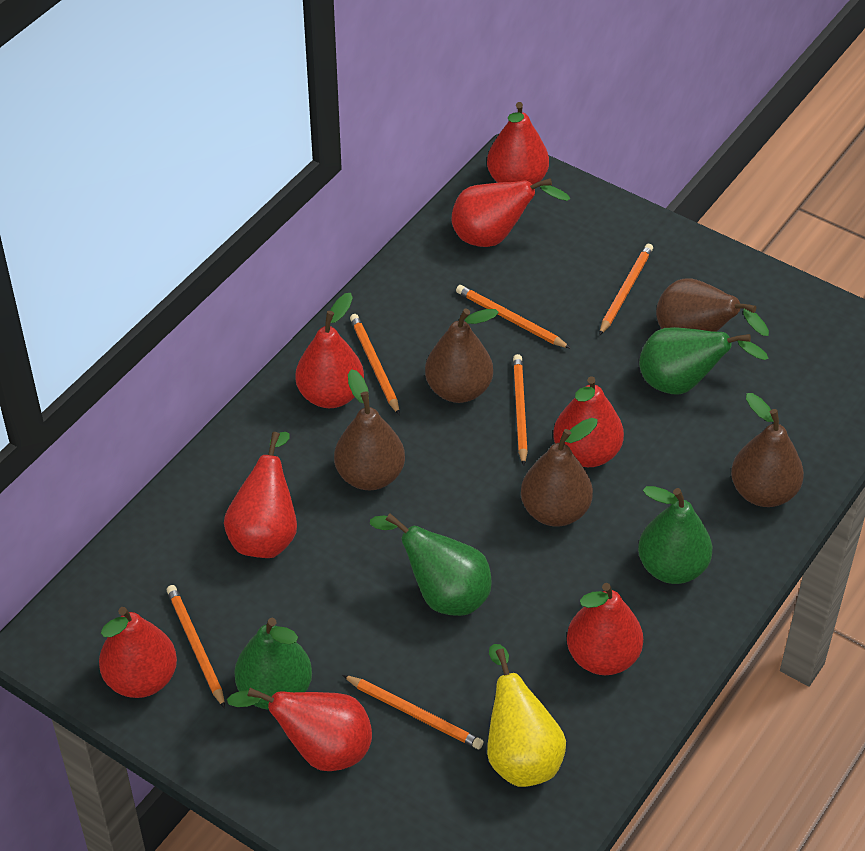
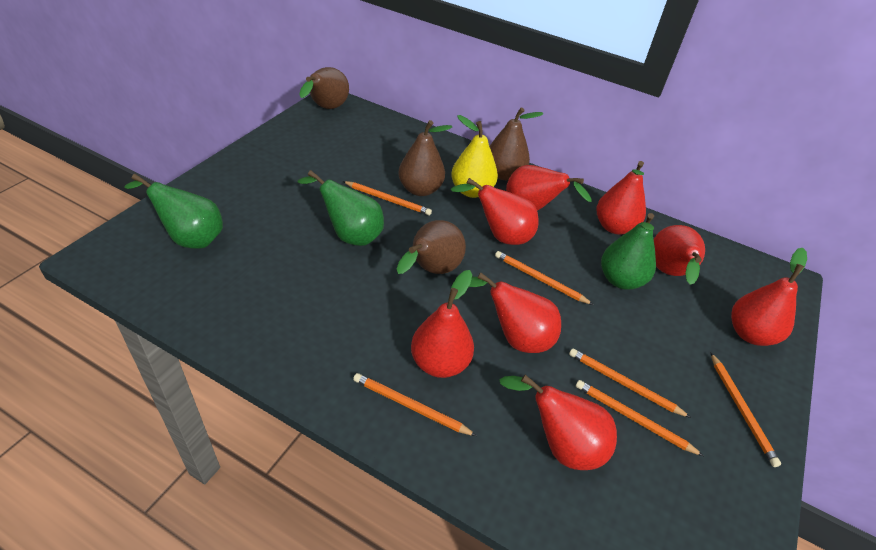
brown pear: 5 -> 4
green pear: 4 -> 3

